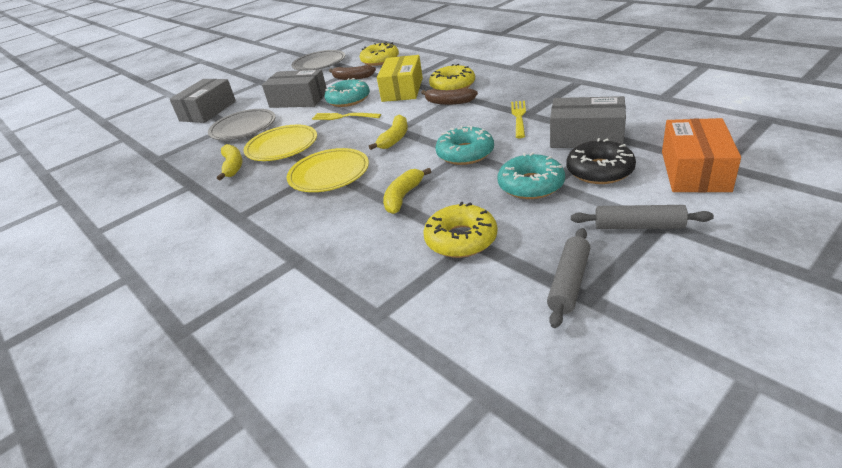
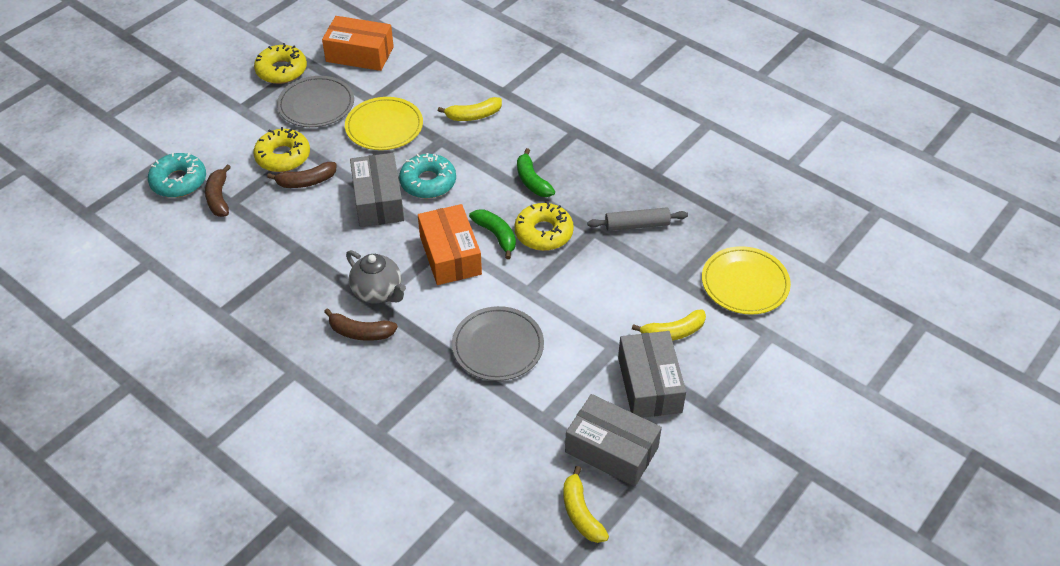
black donut: 1 -> 0
brown banana: 2 -> 3
green banana: 0 -> 2
grey rolling pin: 2 -> 1
grey teapot: 0 -> 1
orange box: 1 -> 2
turquoise donut: 3 -> 2
yellow box: 1 -> 0
yellow fork: 2 -> 0

